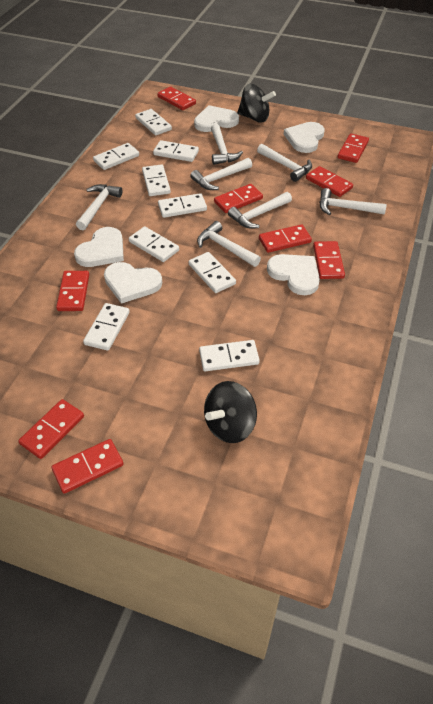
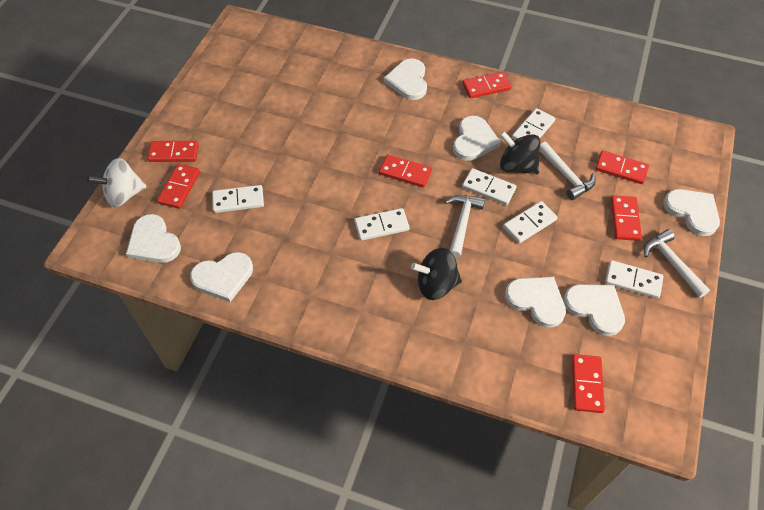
red domino: 9 -> 7
white domino: 9 -> 6
white hammer: 7 -> 3
white heart: 5 -> 7
white spinning top: 0 -> 1

